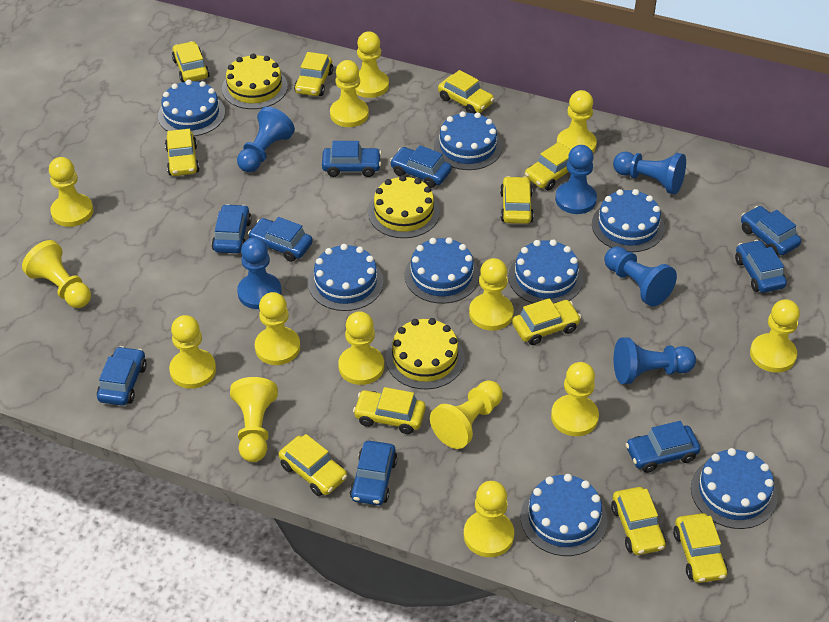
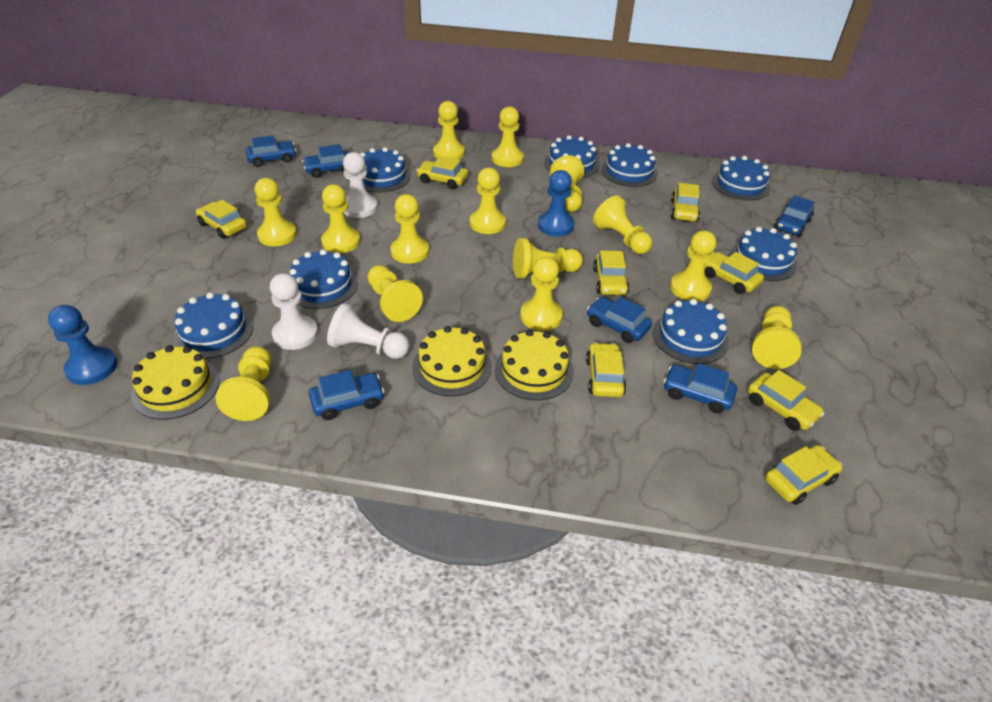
blue car: 9 -> 6
blue pawn: 6 -> 2
white pawn: 0 -> 3
yellow car: 11 -> 8

